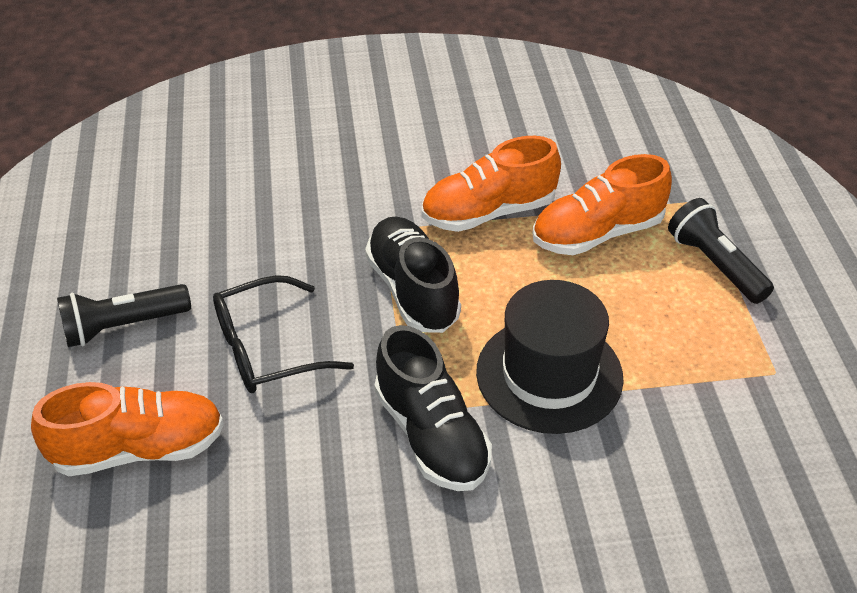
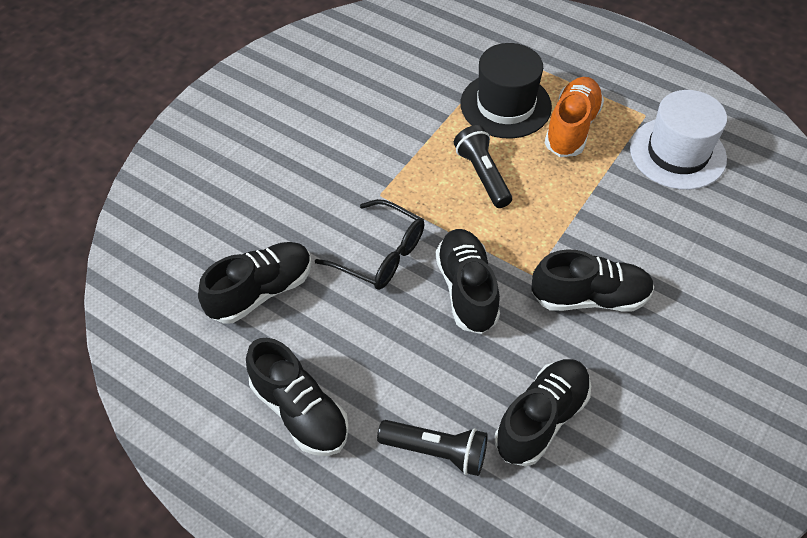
black shoe: 2 -> 5
orange shoe: 3 -> 1
white hat: 0 -> 1

